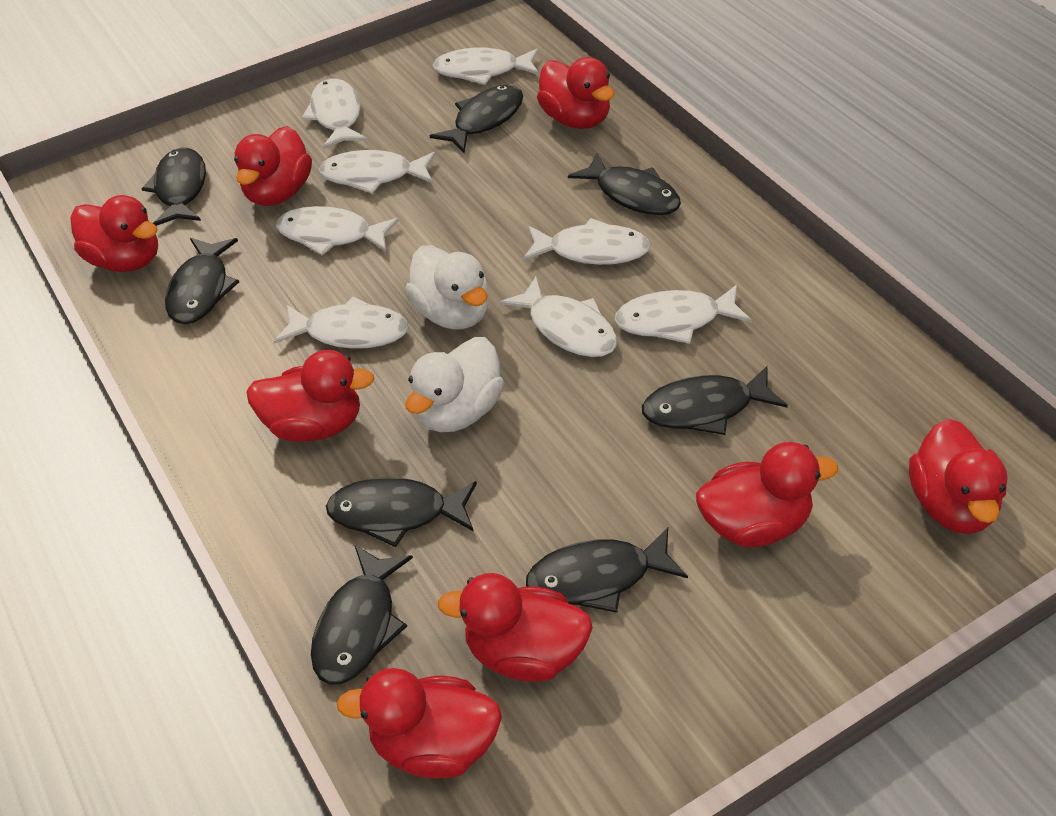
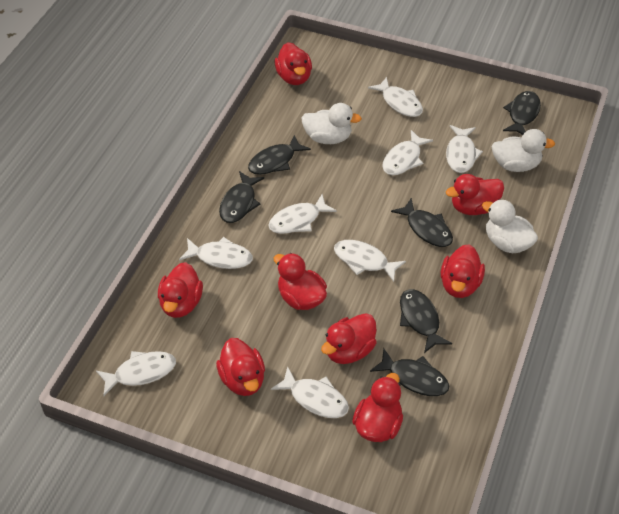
black fish: 8 -> 6
white duck: 2 -> 3

